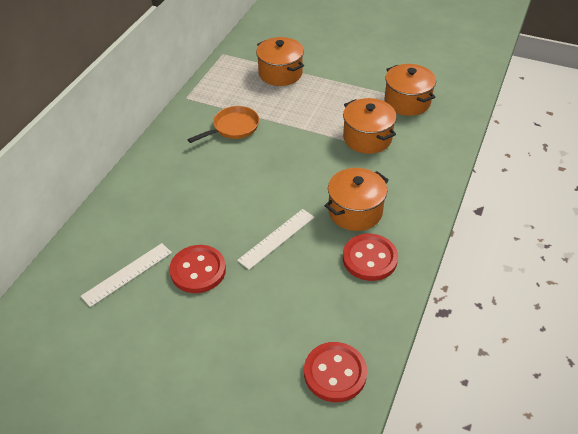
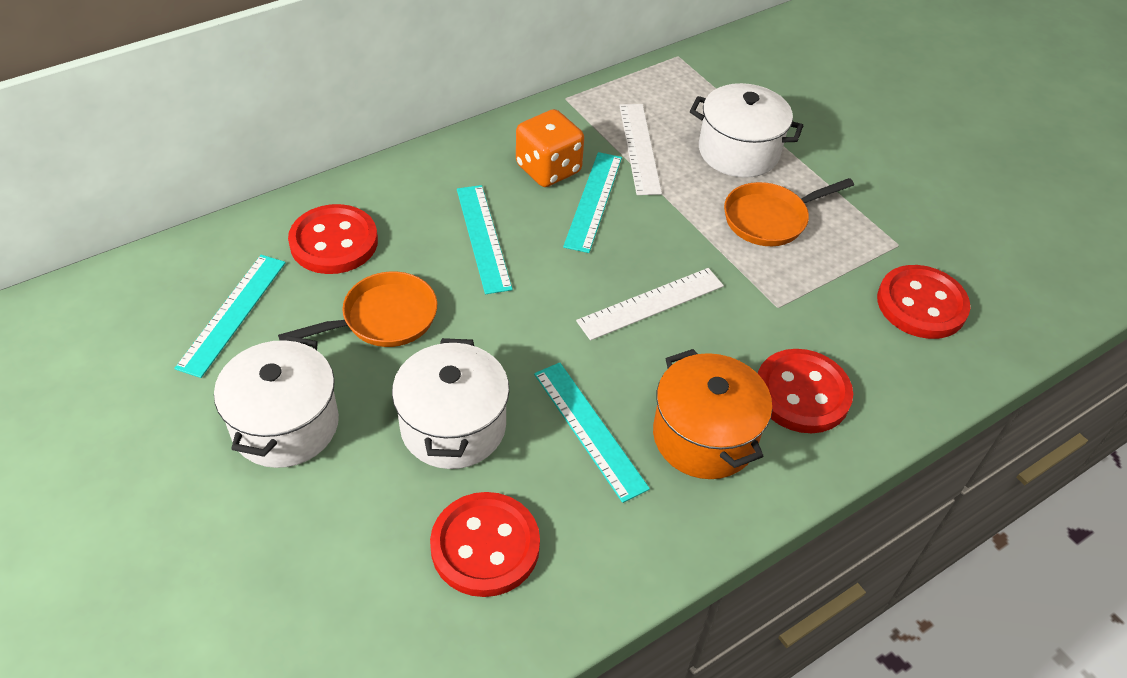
orange dice: 0 -> 1
orange pan: 1 -> 2
orange pot: 4 -> 1
red button: 3 -> 4
turquoise ruler: 0 -> 4
white pot: 0 -> 3

